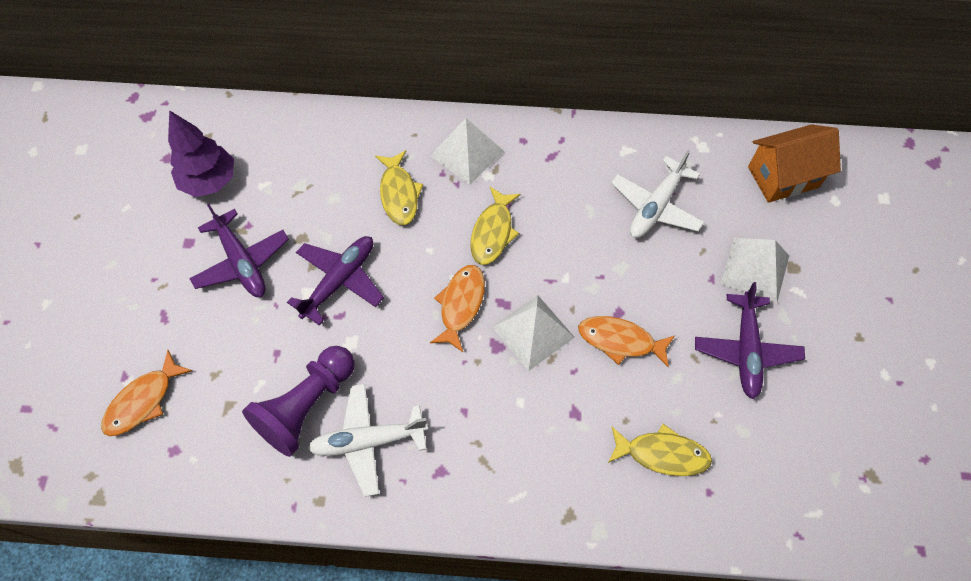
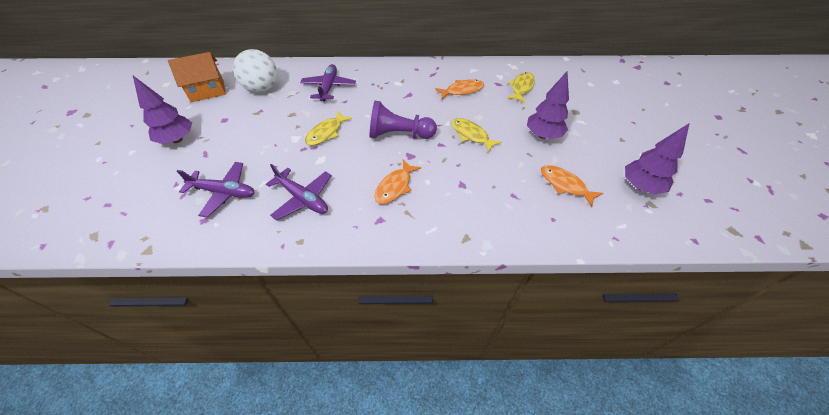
purple tree: 1 -> 3
white ball: 0 -> 1
white plane: 2 -> 0
white pyramid: 3 -> 0

